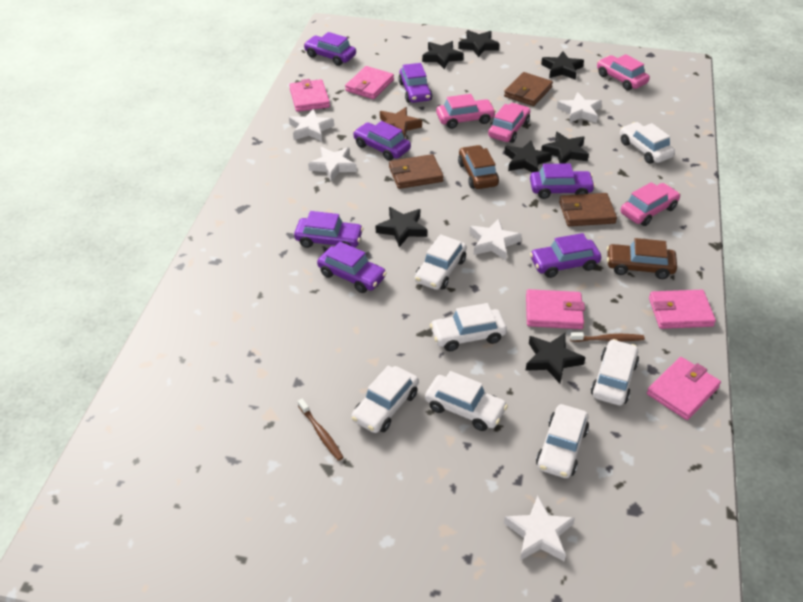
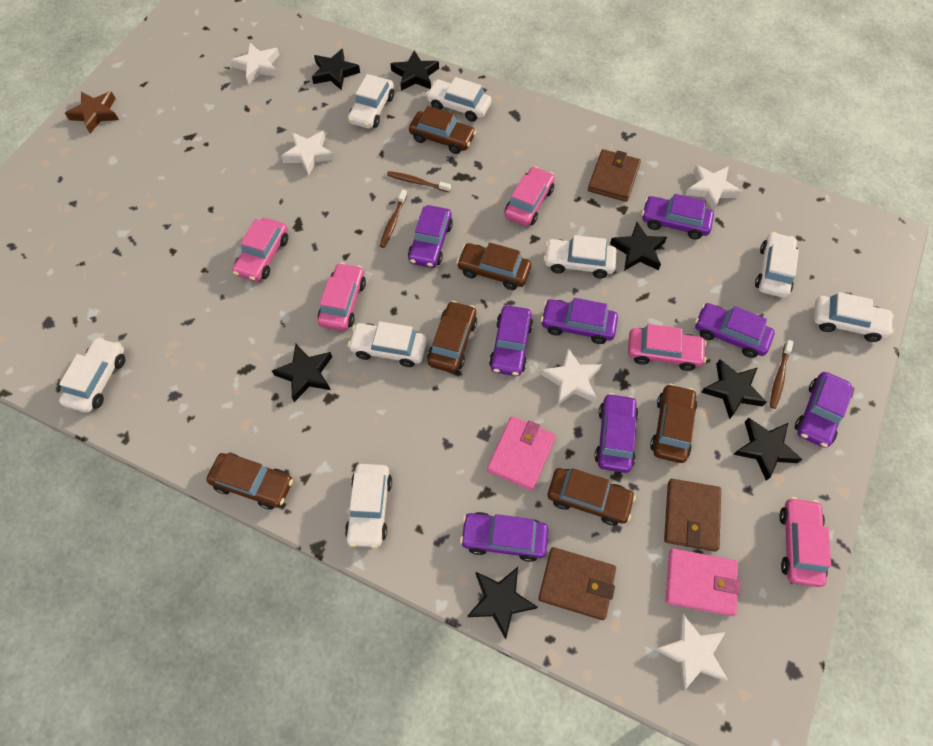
brown car: 2 -> 6
brown toothbrush: 2 -> 3
pink car: 4 -> 5
pink wallet: 5 -> 2
purple car: 7 -> 8
white car: 7 -> 8

